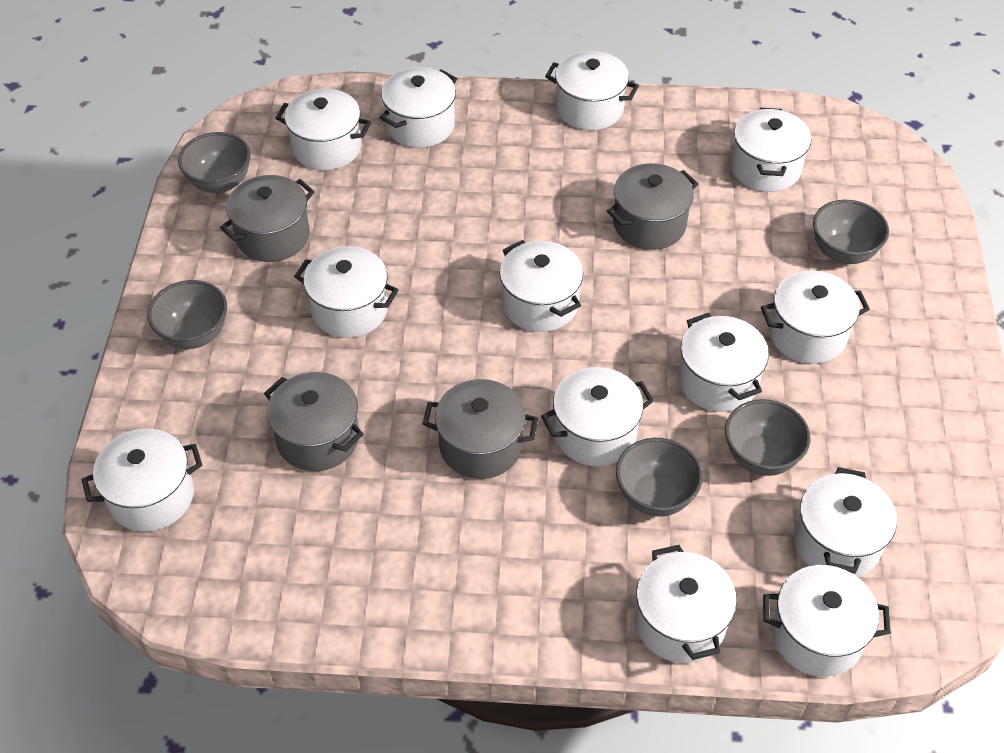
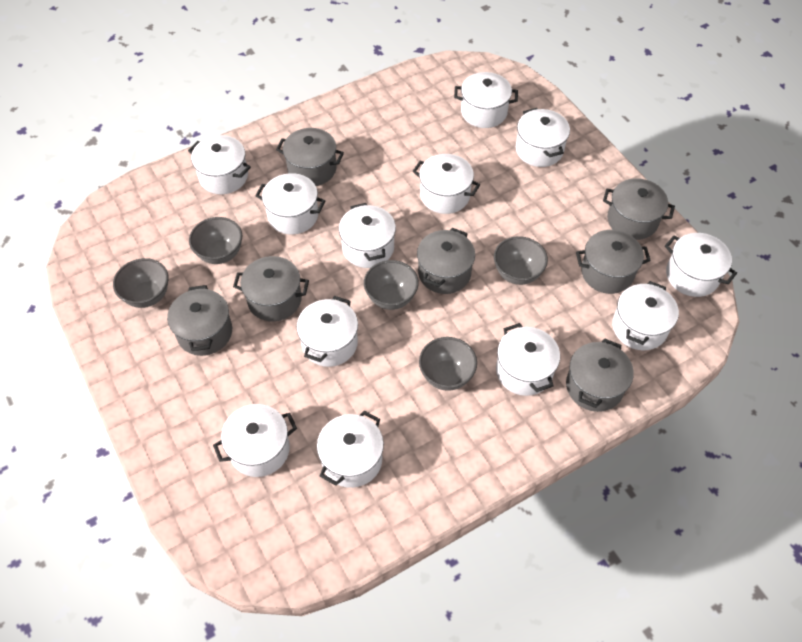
grey pot: 4 -> 7
white pot: 13 -> 12

